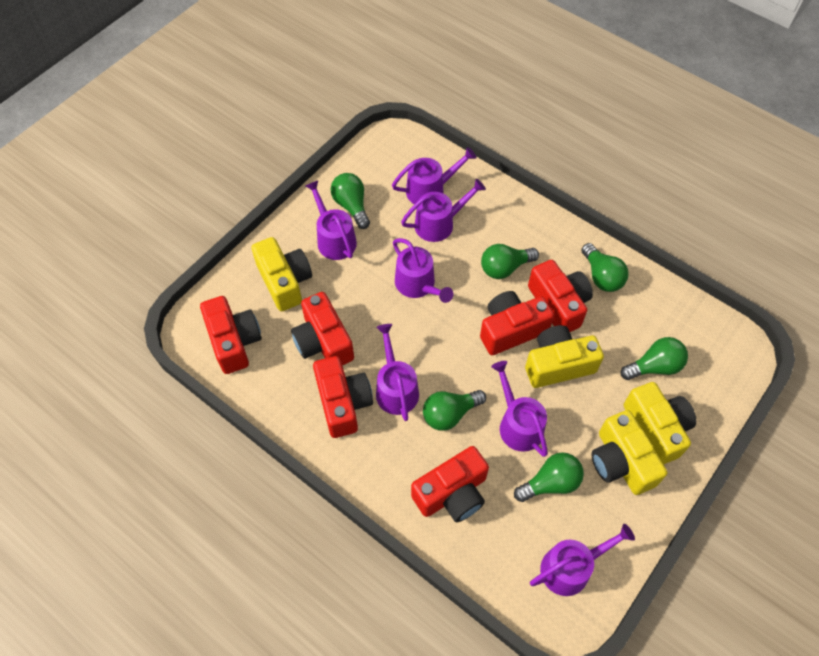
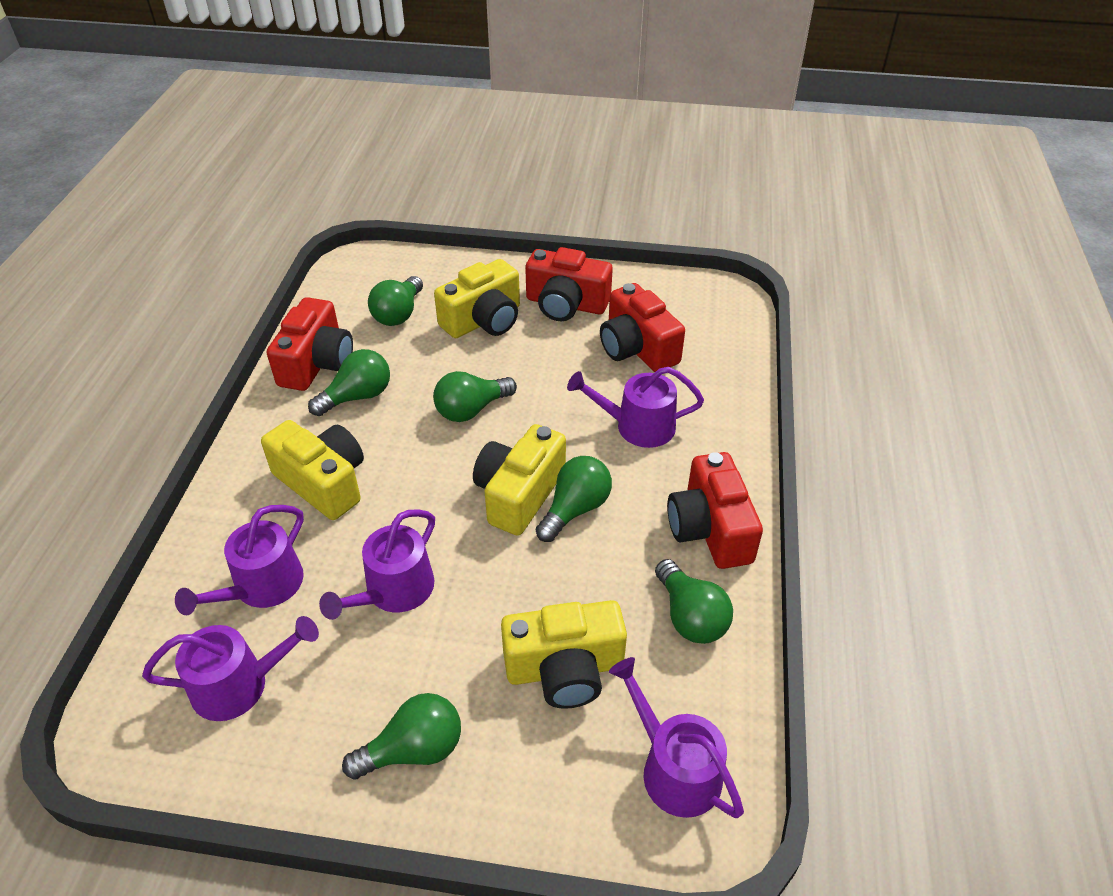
purple watering can: 7 -> 5
red camera: 6 -> 4

